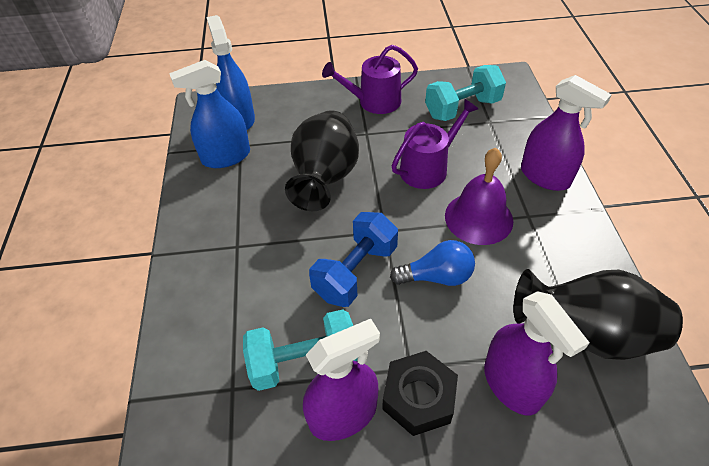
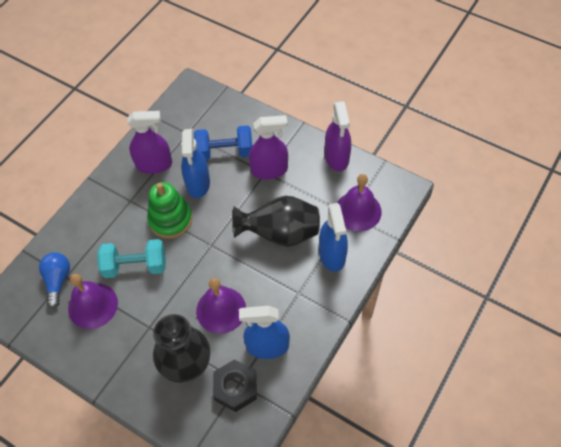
blue spray bottle: 2 -> 3
green stacking toy: 0 -> 1
purple bell: 1 -> 3
purple watering can: 2 -> 0
turquoise dumbbell: 2 -> 1

